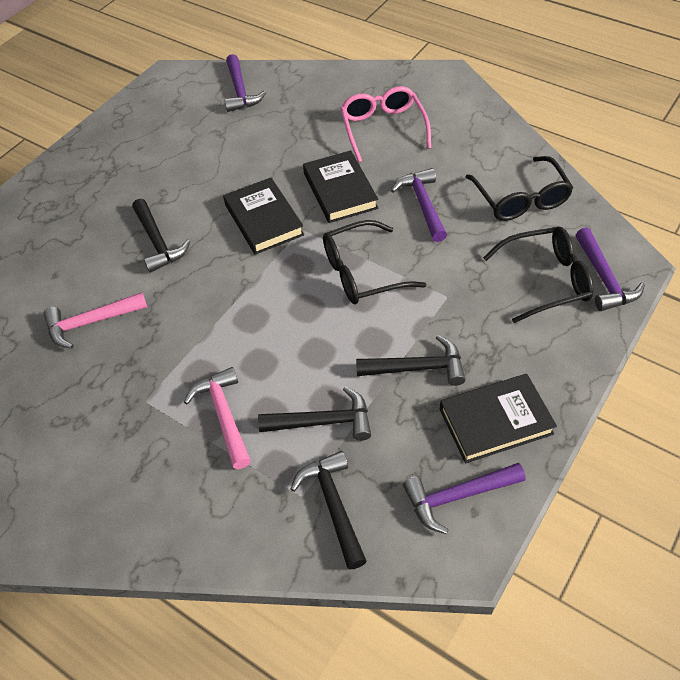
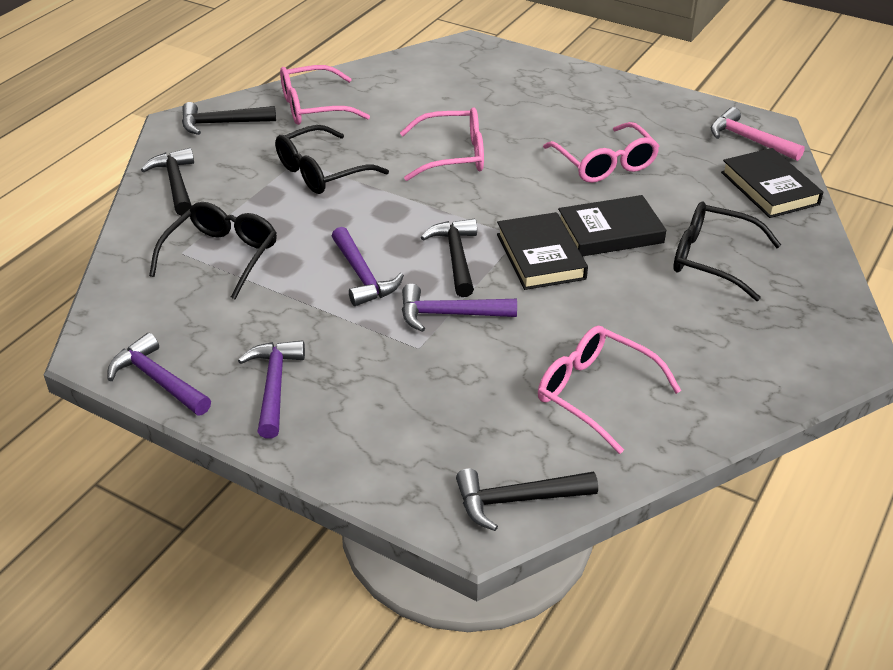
pink glasses: 1 -> 4
pink hammer: 2 -> 1

